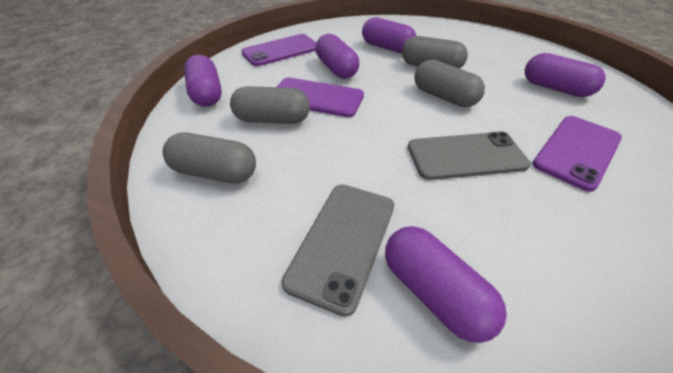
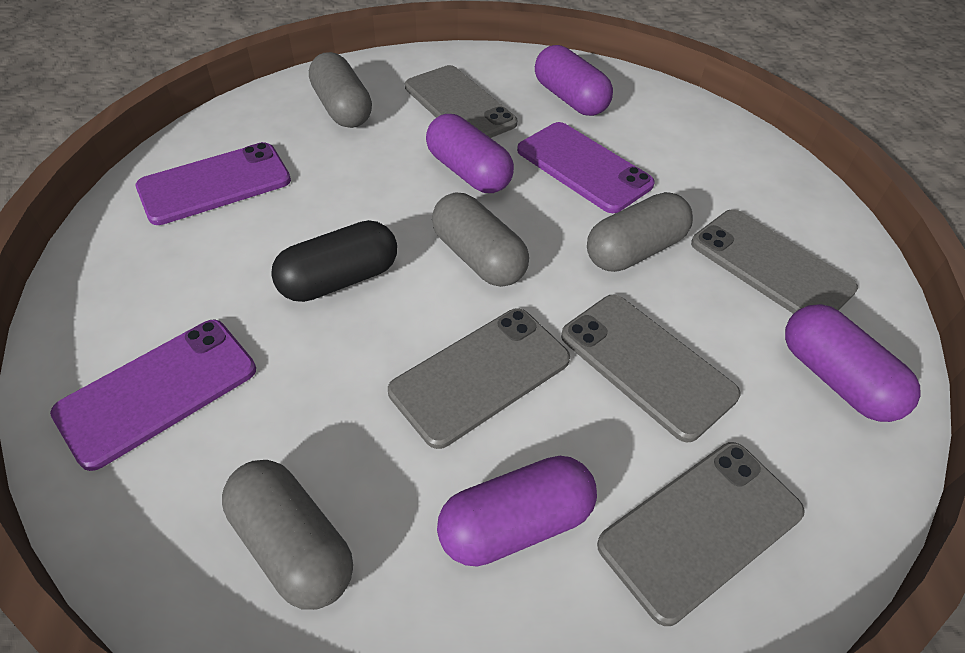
black capsule: 0 -> 1
grey phone: 2 -> 5
purple capsule: 5 -> 4

